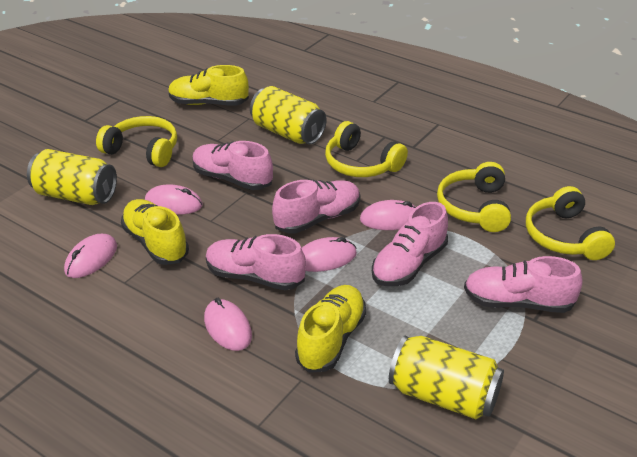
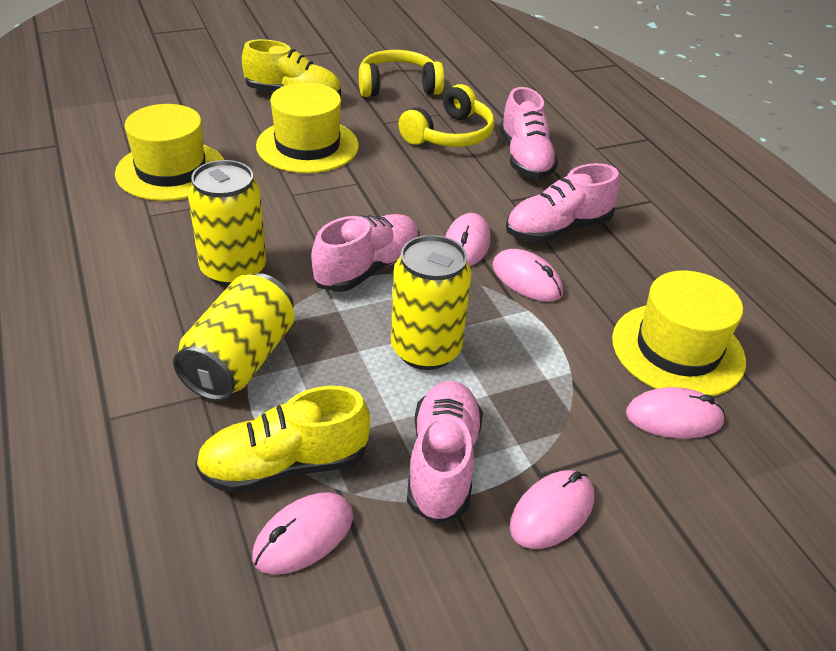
pink shoe: 5 -> 4
yellow hat: 0 -> 3
yellow headphones: 4 -> 2
yellow shoe: 3 -> 2

